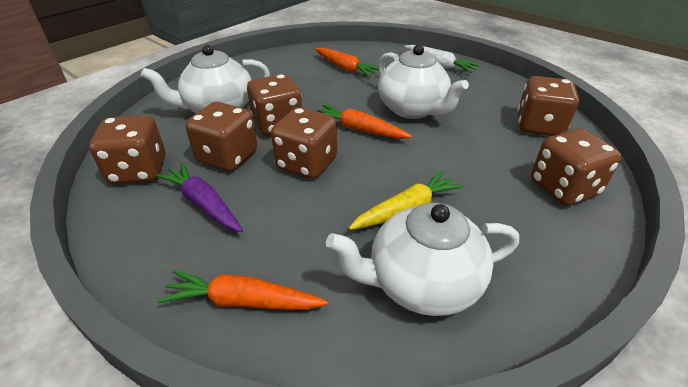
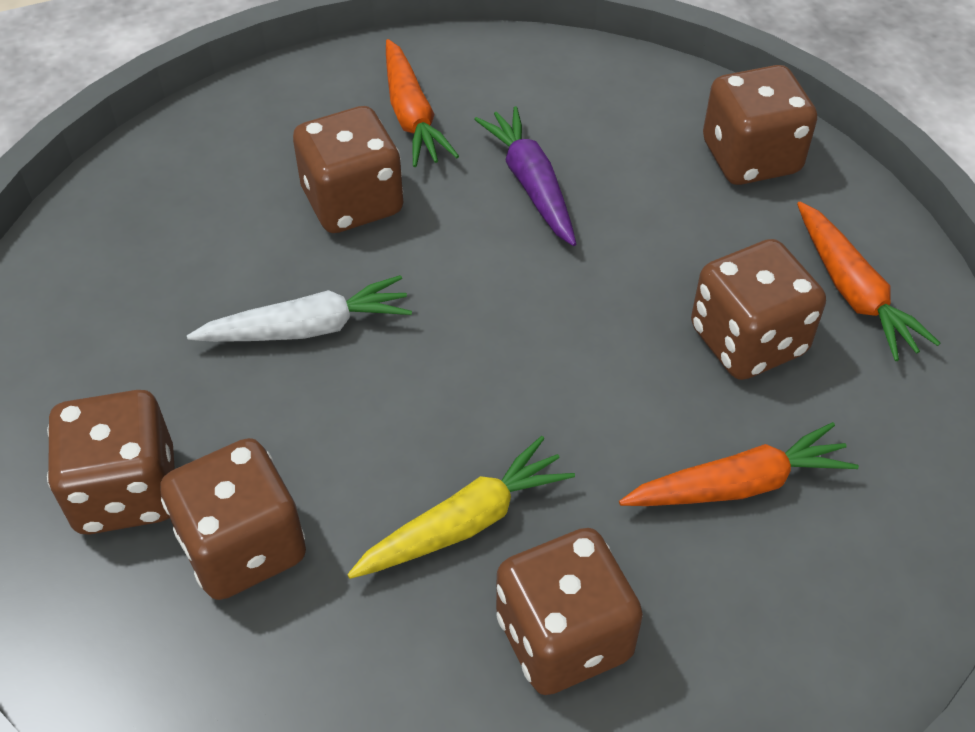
white teapot: 3 -> 0

